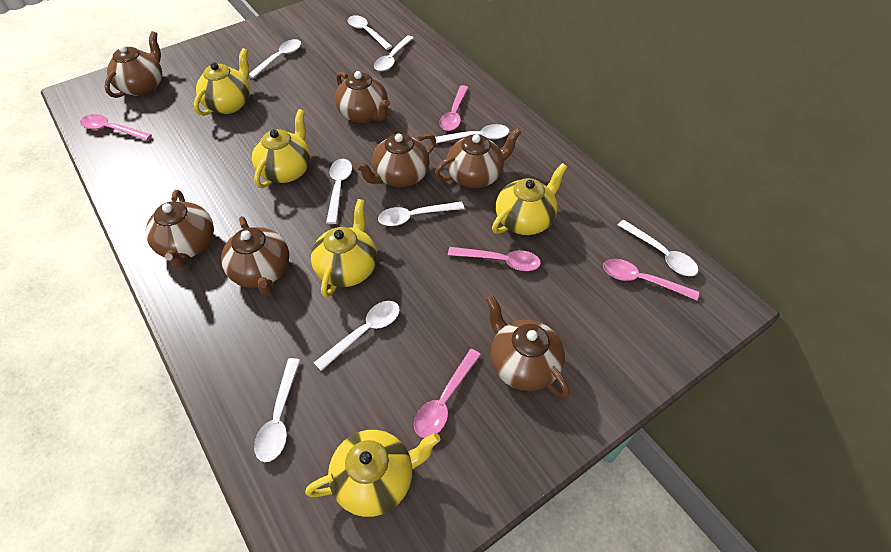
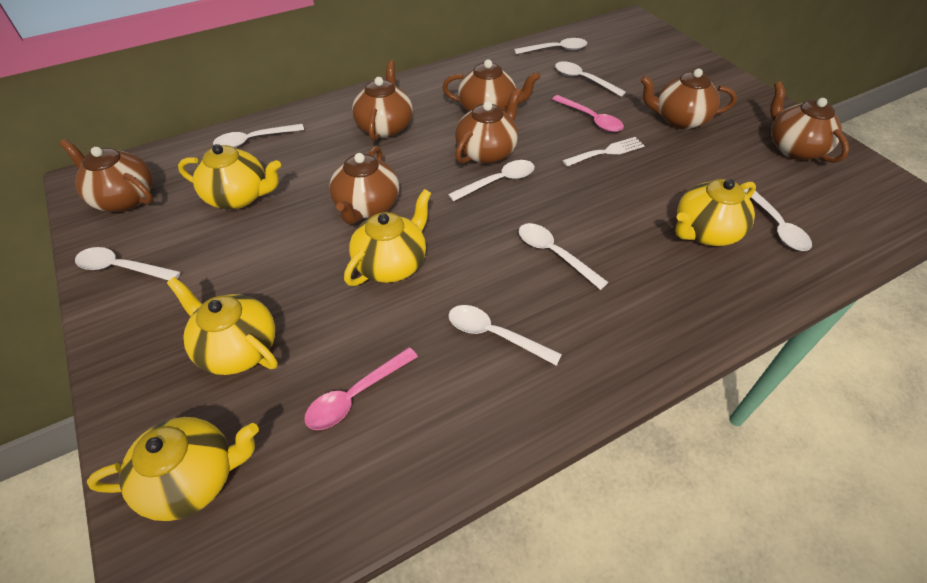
pink spoon: 5 -> 2
white fork: 0 -> 1
white spoon: 9 -> 8

